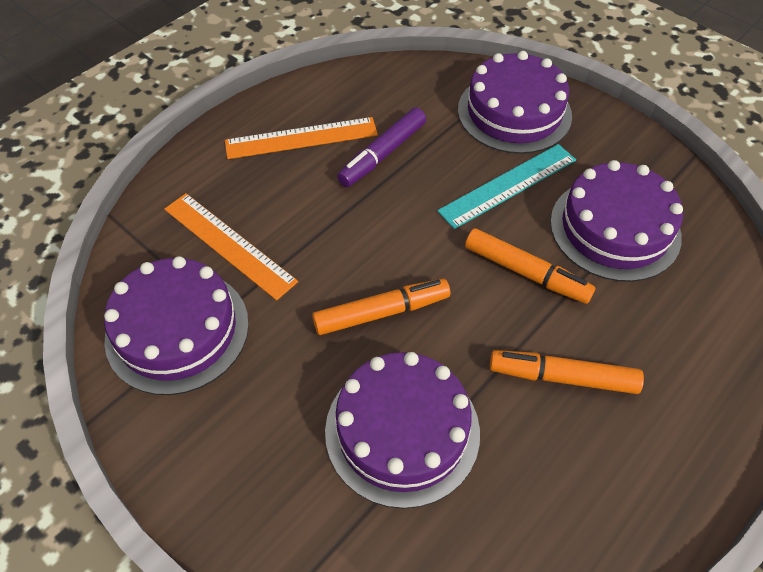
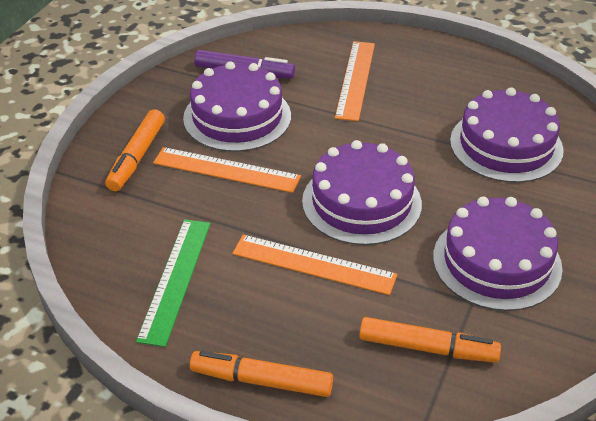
green ruler: 0 -> 1
orange ruler: 2 -> 3
turquoise ruler: 1 -> 0

